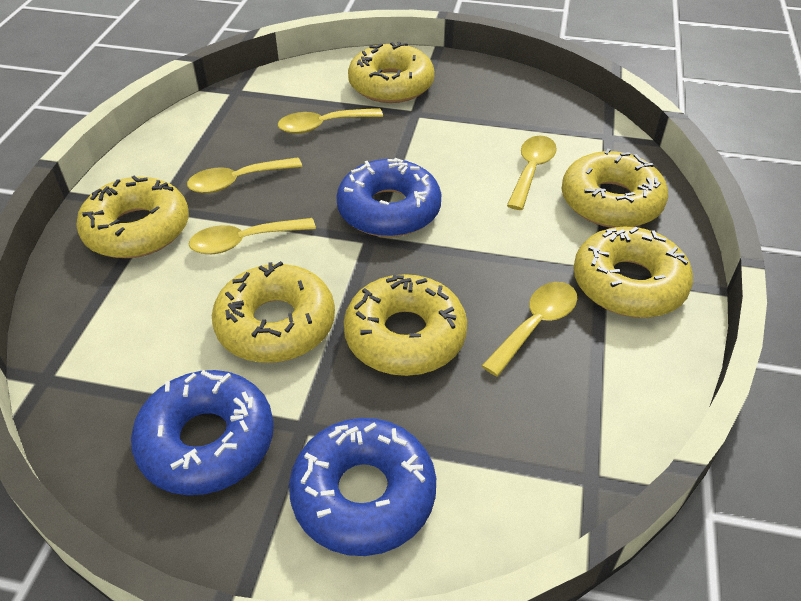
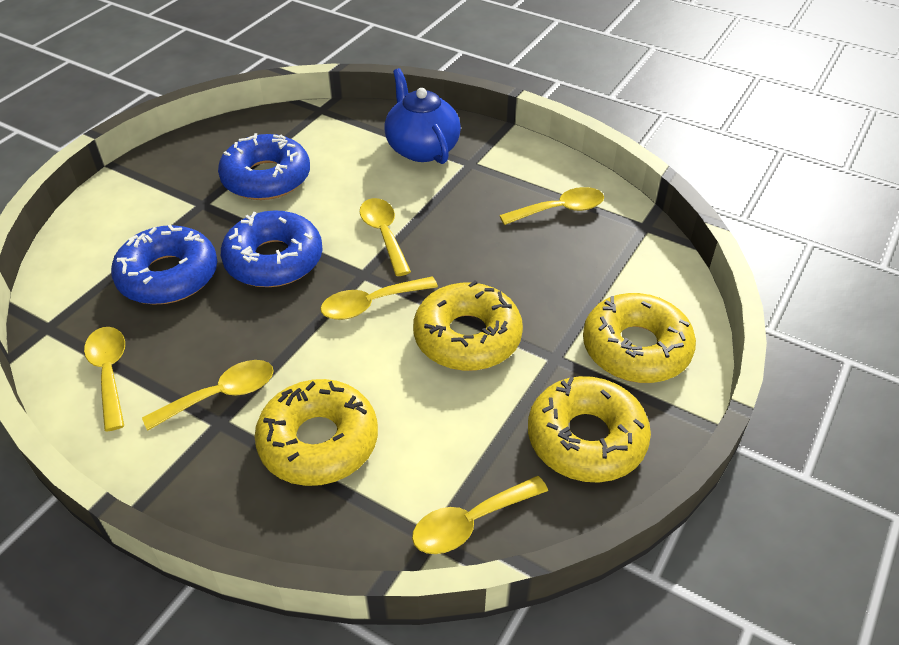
blue teapot: 0 -> 1
yellow donut: 6 -> 4
yellow spoon: 5 -> 6

